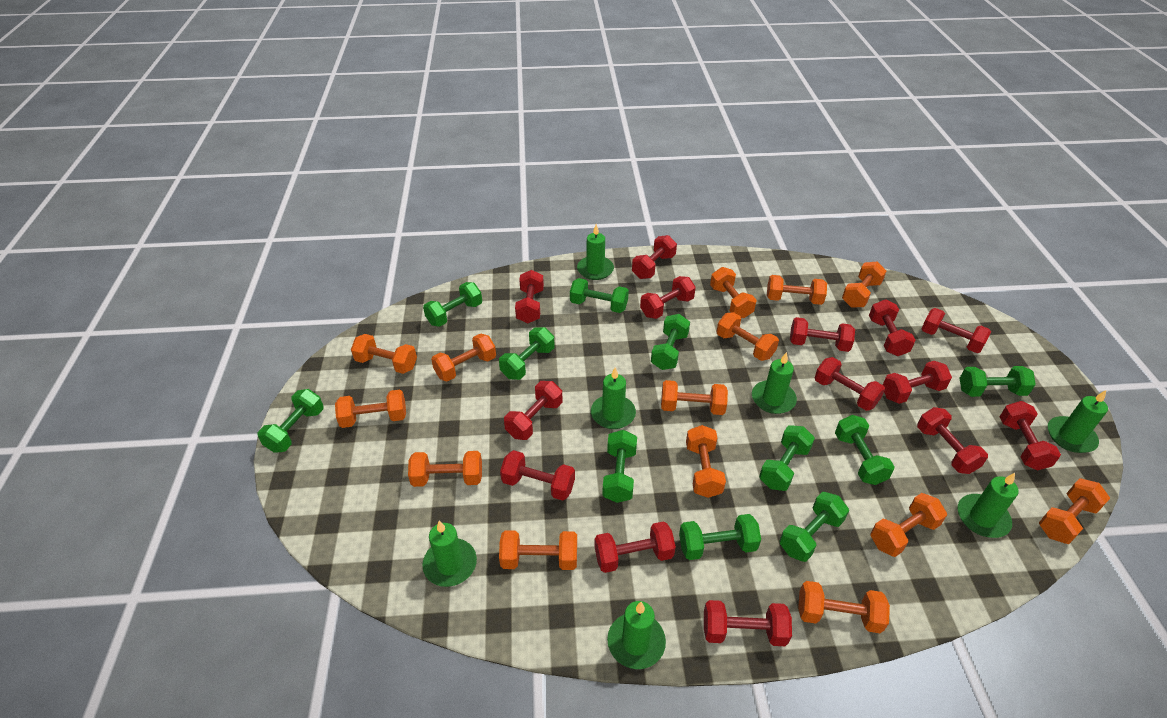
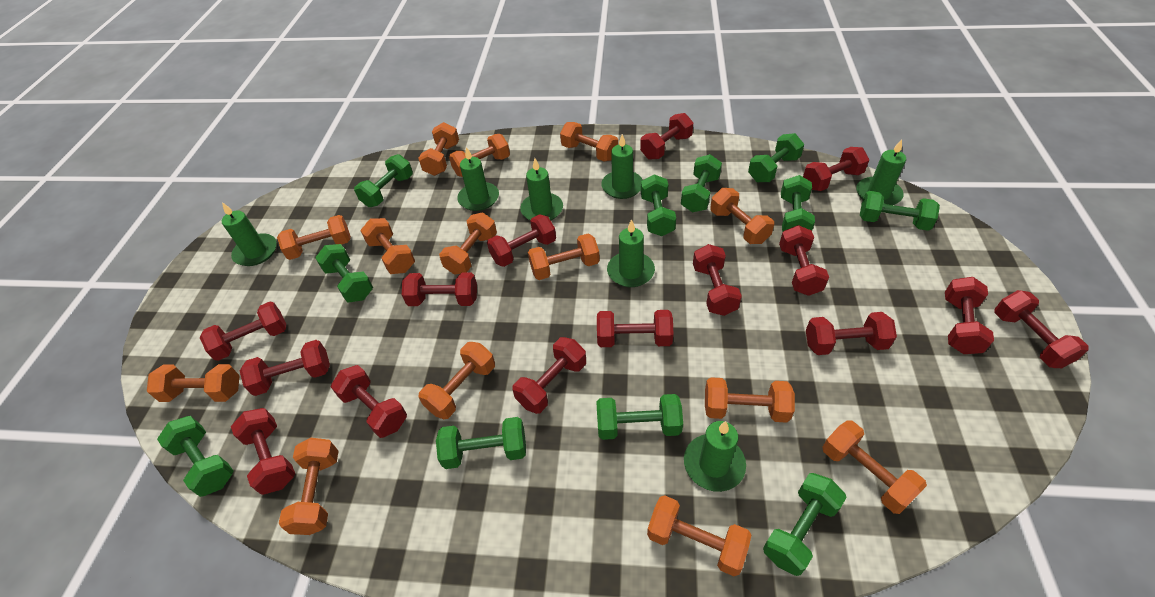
red dumbbell: 14 -> 15

